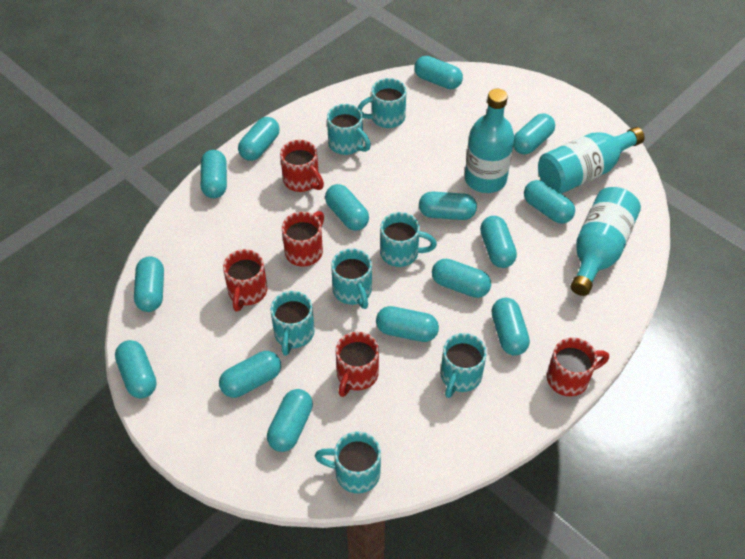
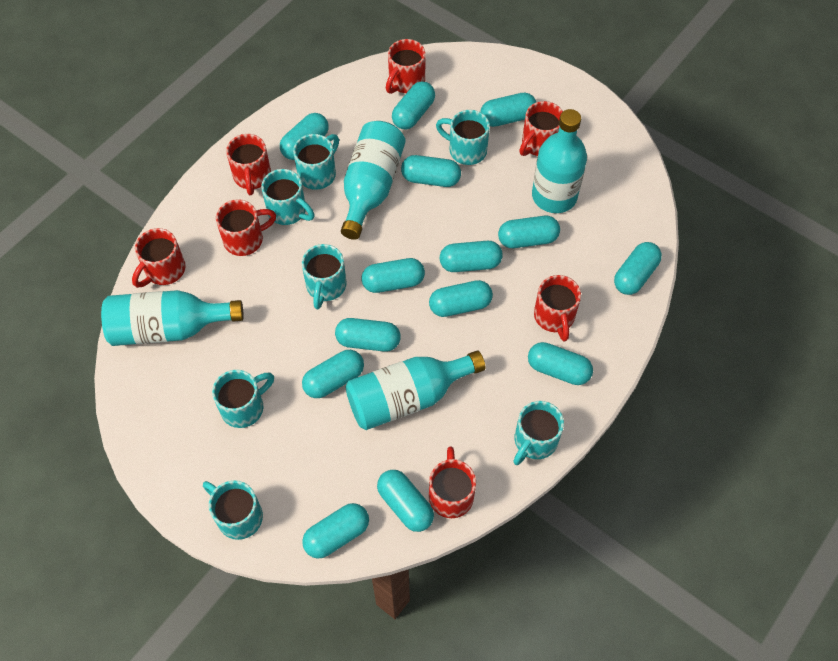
red mug: 5 -> 7
turquoise bottle: 3 -> 4
turquoise capsule: 15 -> 14

